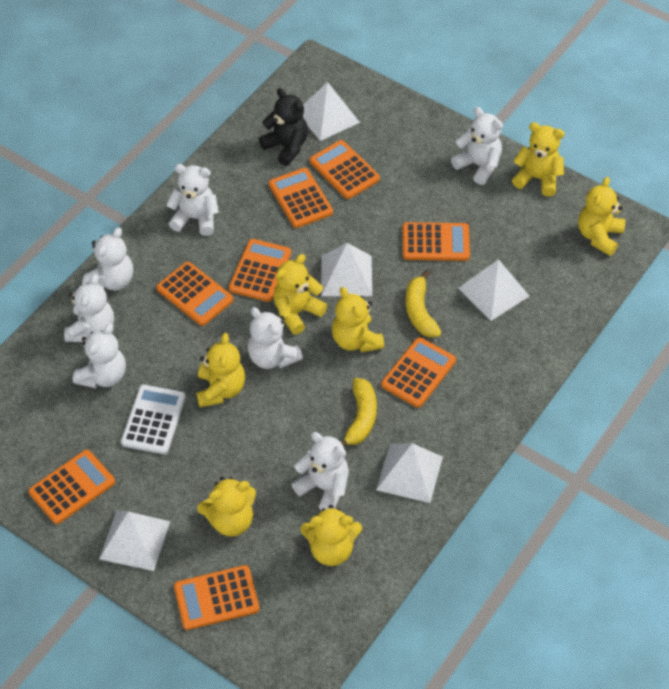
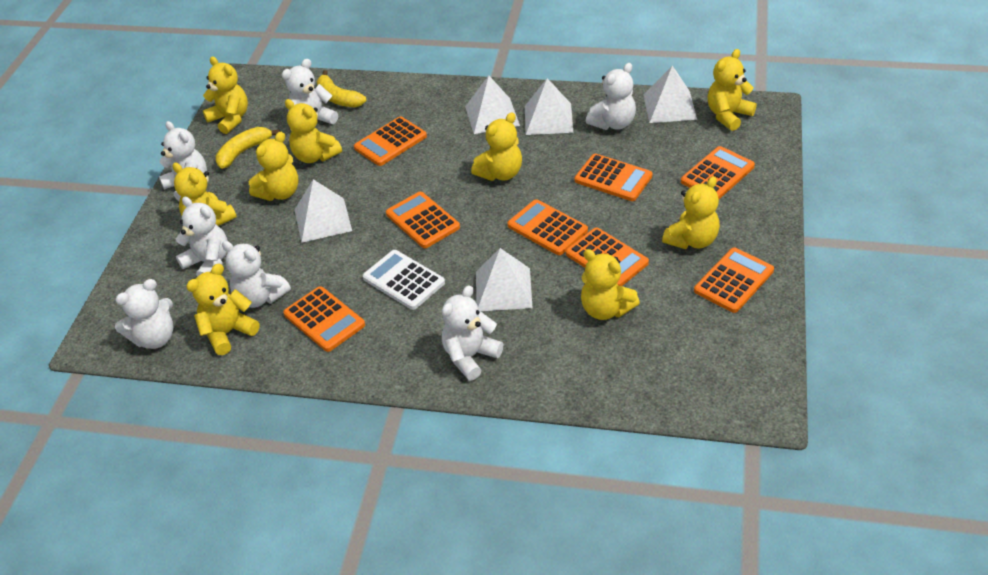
black teddy bear: 1 -> 0
yellow teddy bear: 7 -> 9

